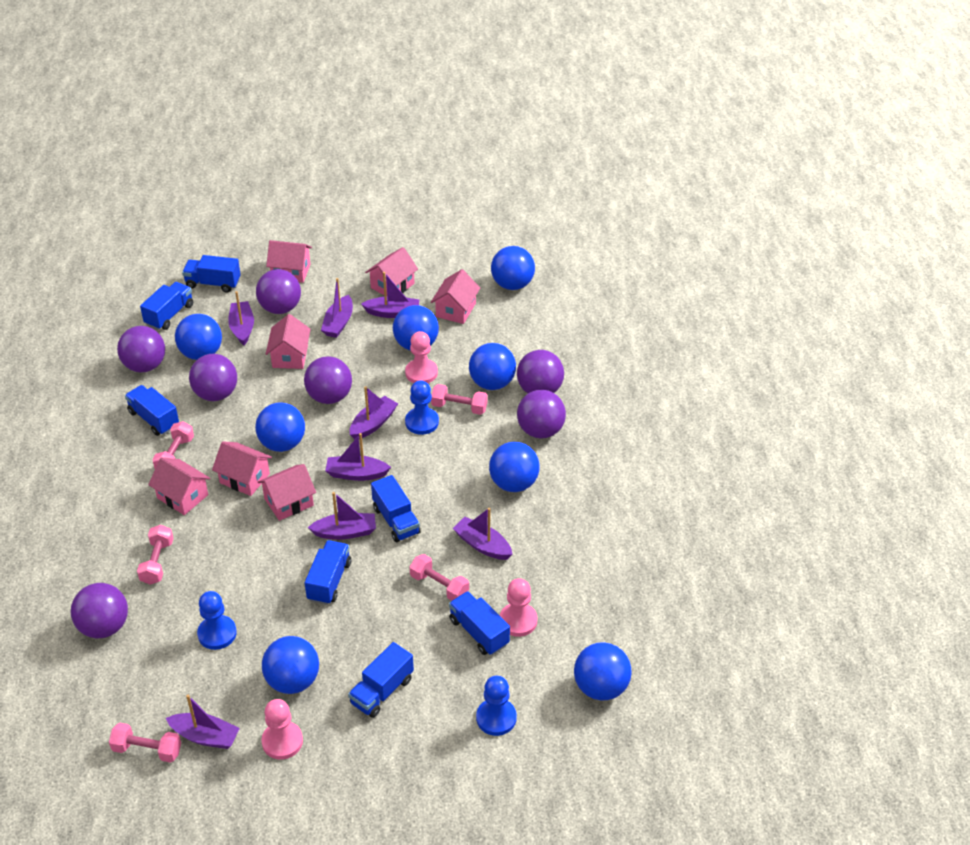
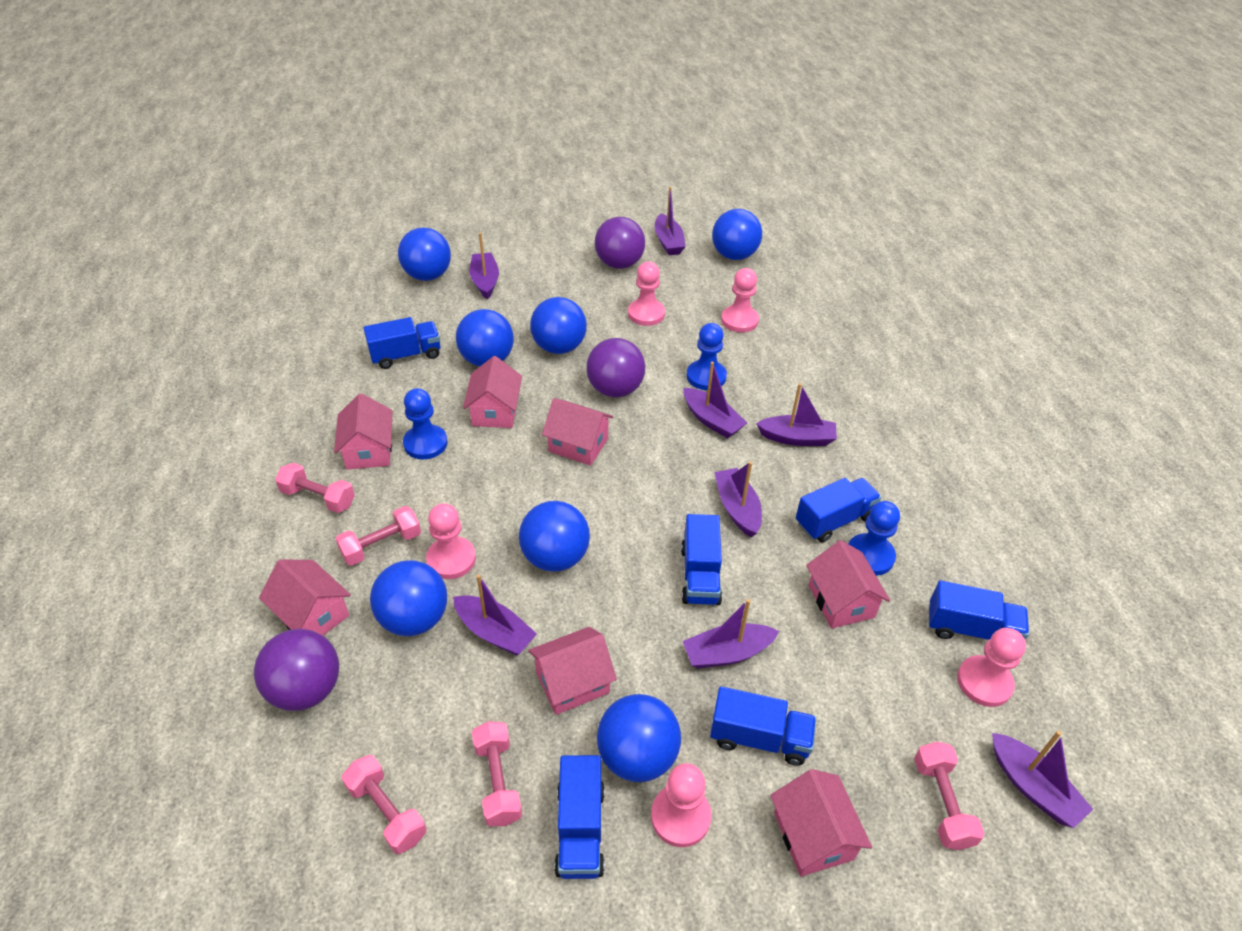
blue ball: 8 -> 7
blue truck: 7 -> 6
pink pawn: 3 -> 5
purple ball: 7 -> 3

